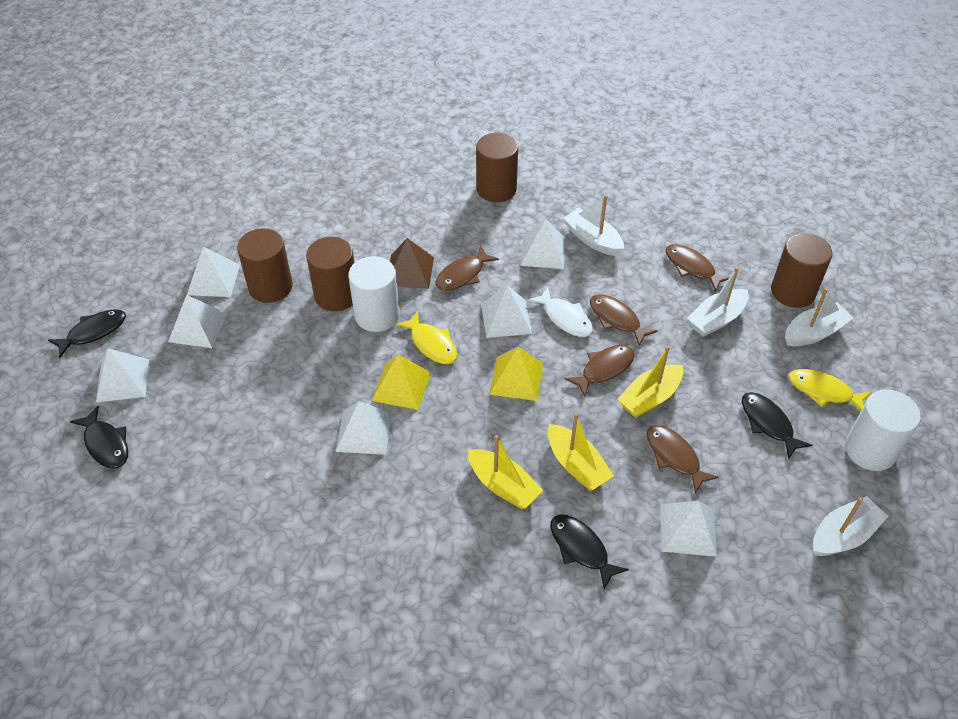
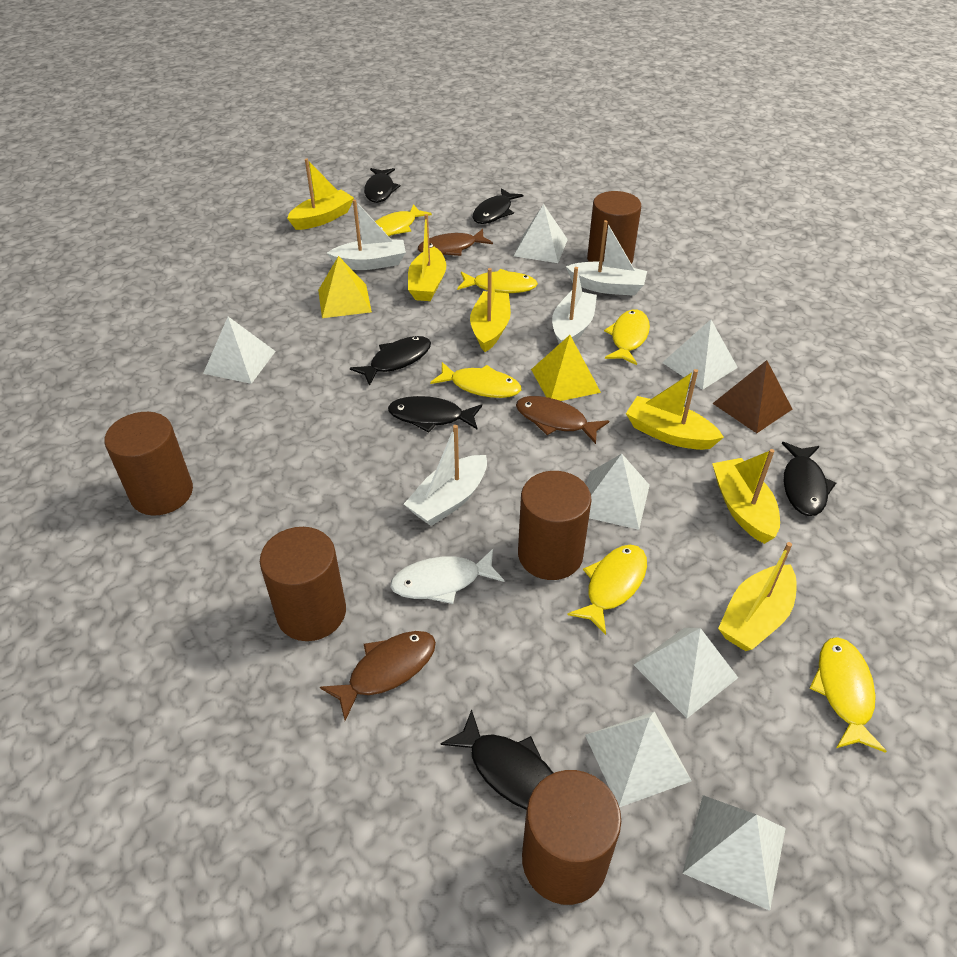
black fish: 4 -> 6
brown cylinder: 4 -> 5
brown fish: 5 -> 3
white cylinder: 2 -> 0
yellow boat: 3 -> 6
yellow fish: 2 -> 6

